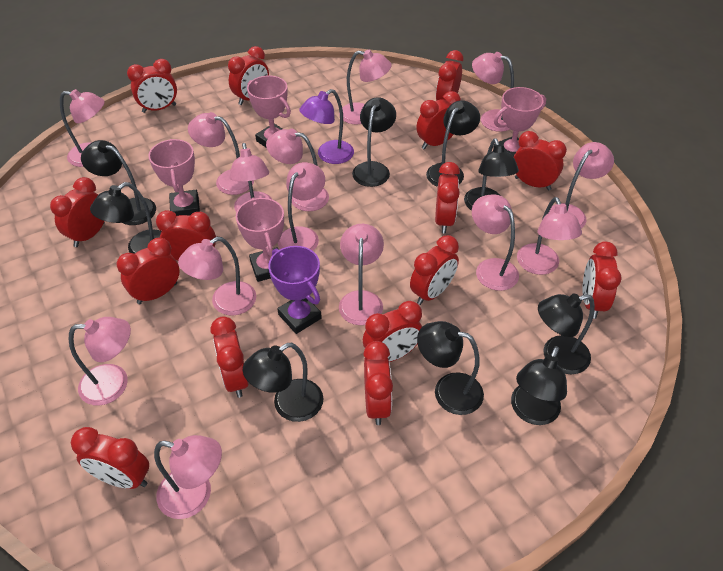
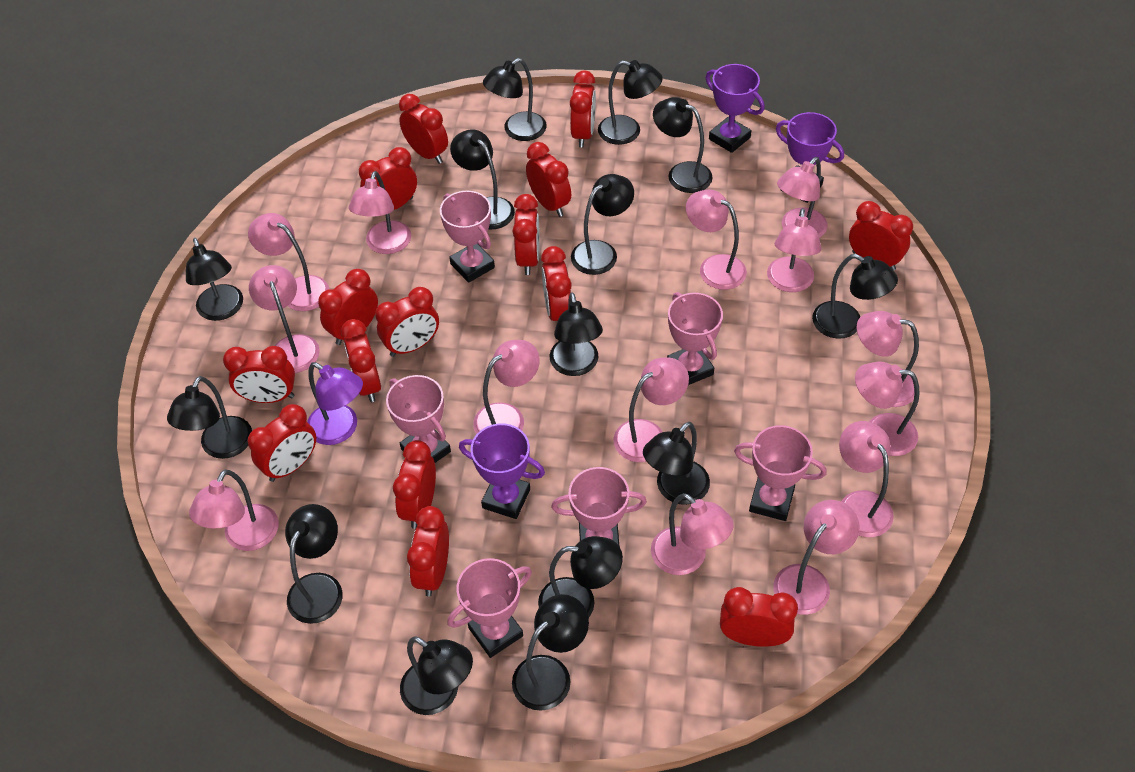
black lamp: 9 -> 14
pink trophy: 4 -> 6
purple trophy: 1 -> 3

